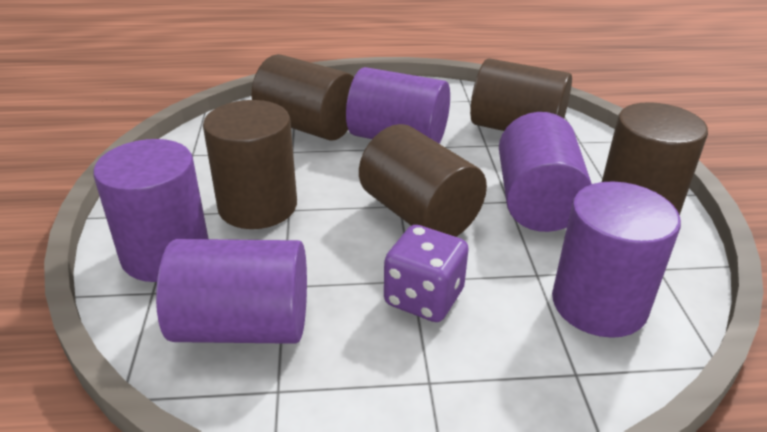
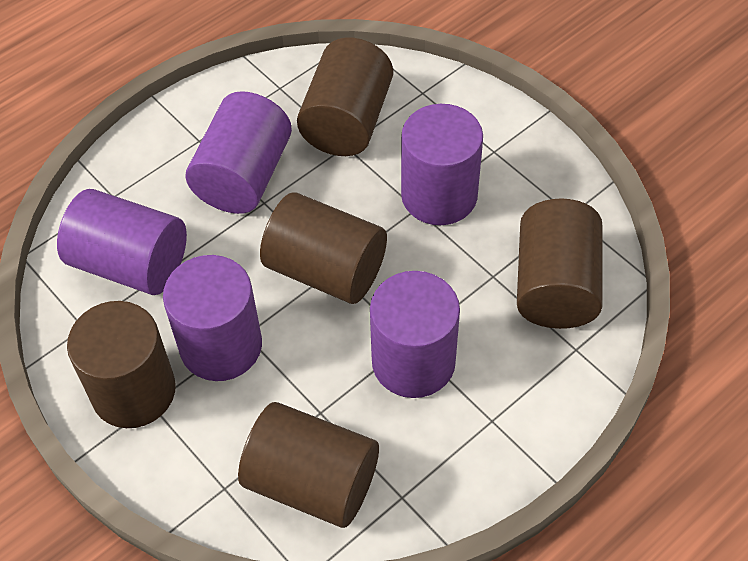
purple dice: 1 -> 0

